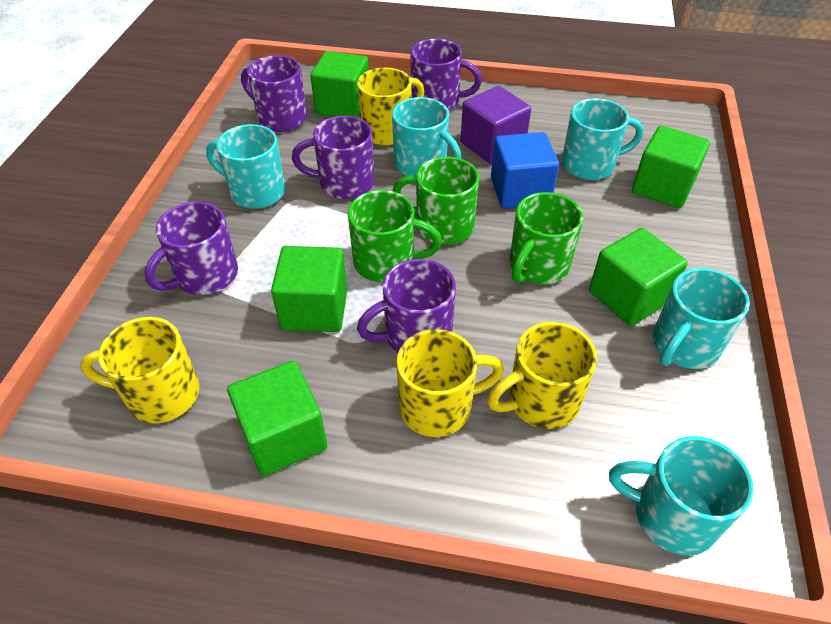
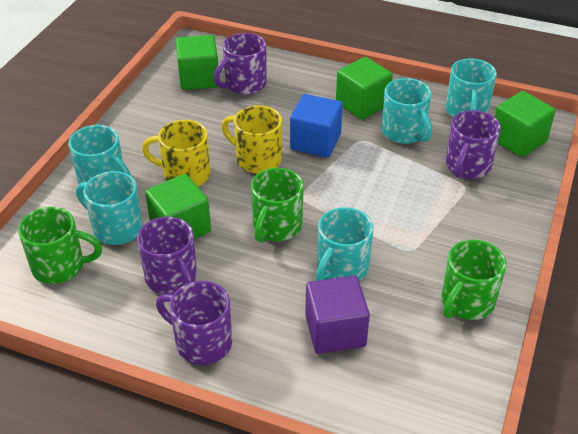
green cube: 5 -> 4
purple mug: 5 -> 4
yellow mug: 4 -> 2

